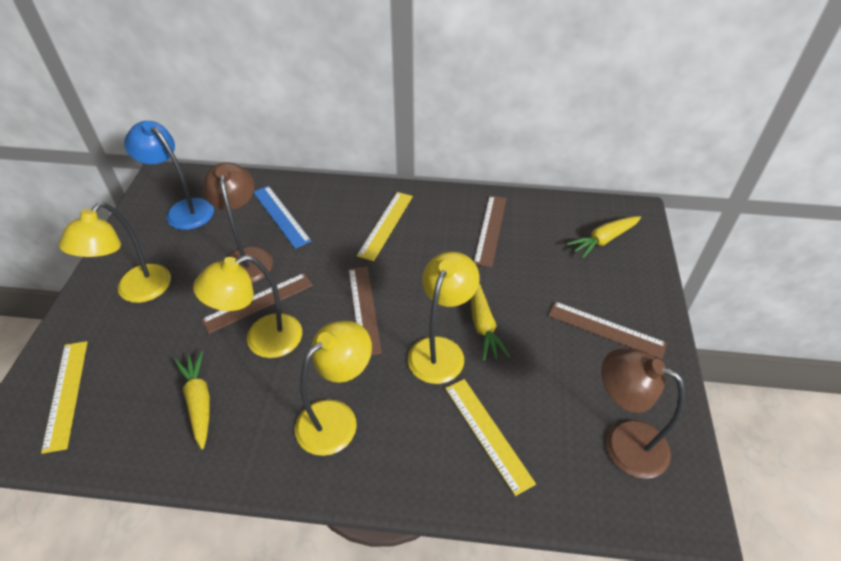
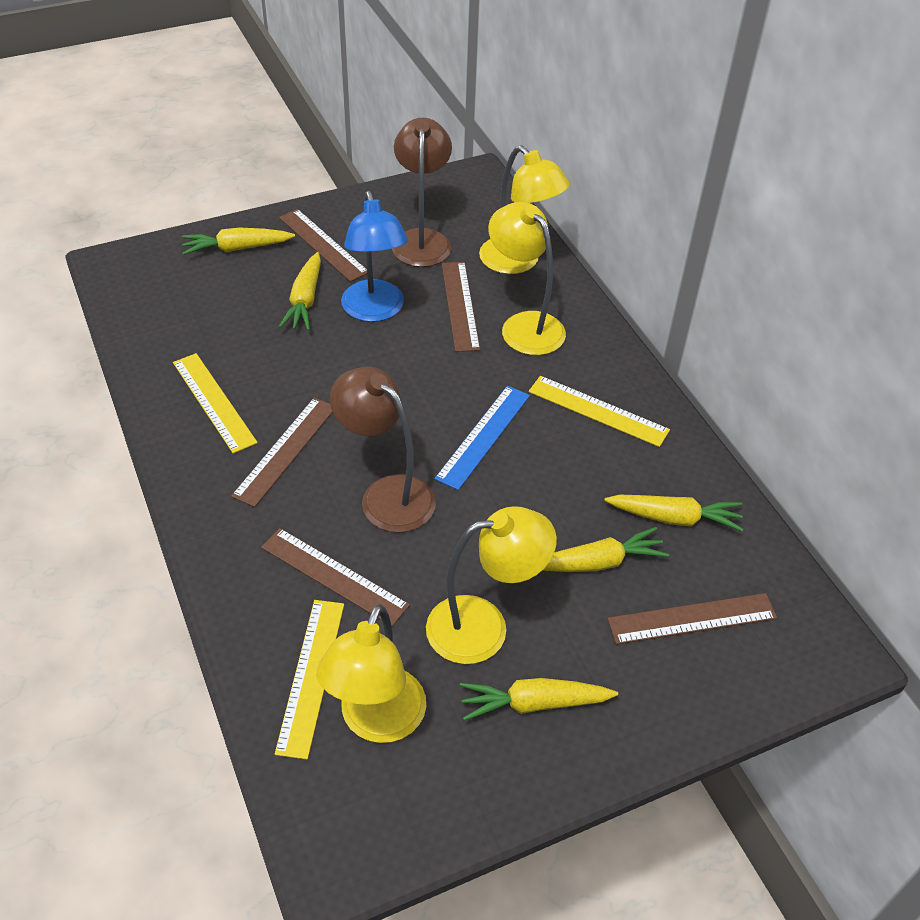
brown ruler: 4 -> 5
yellow carrot: 3 -> 5

